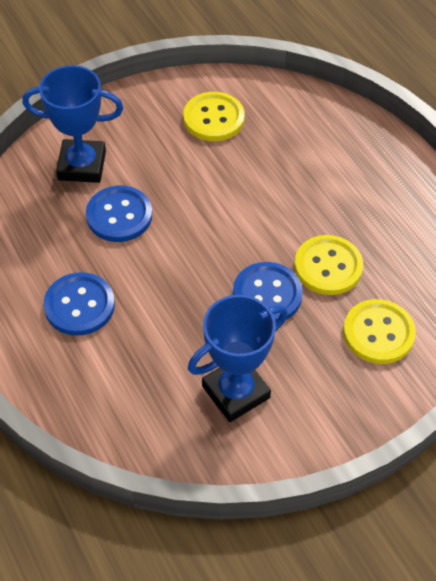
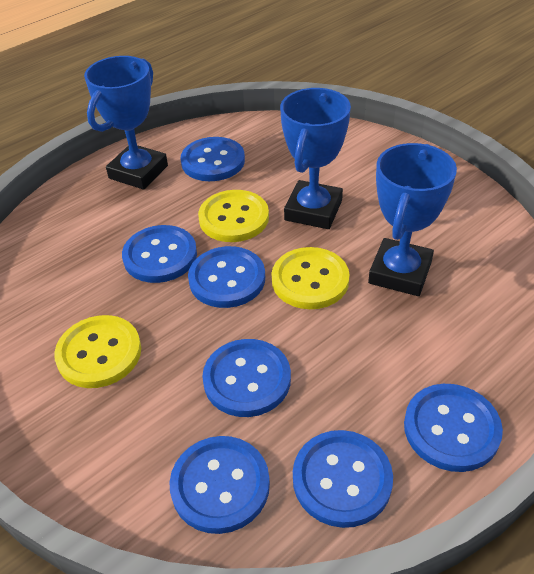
blue button: 3 -> 7
blue trophy: 2 -> 3

